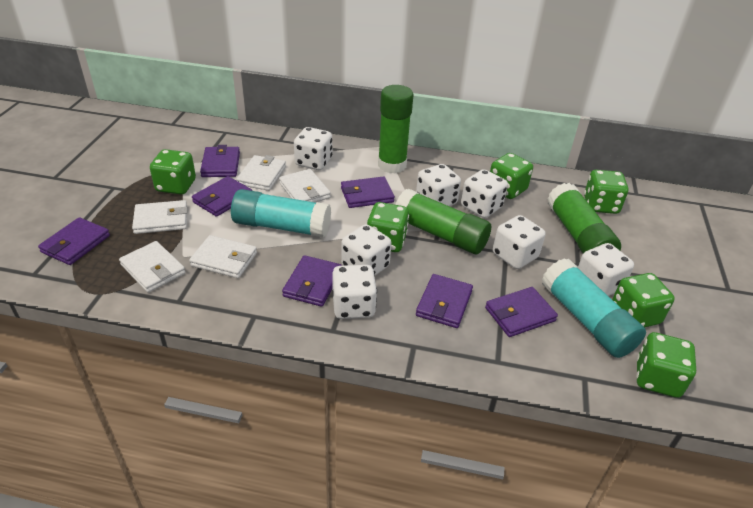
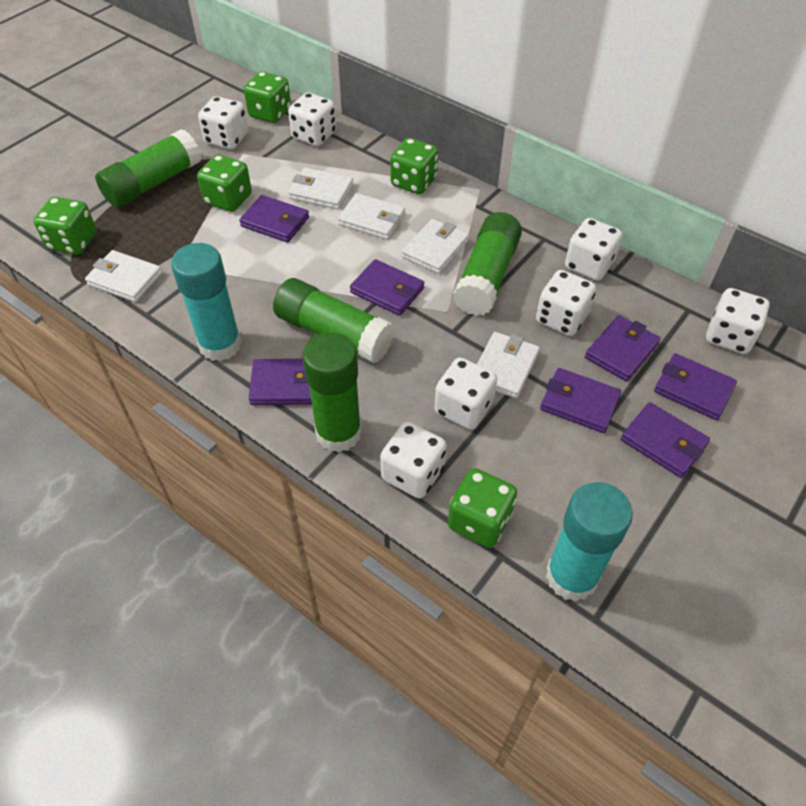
green dice: 6 -> 5
green glue stick: 3 -> 4

